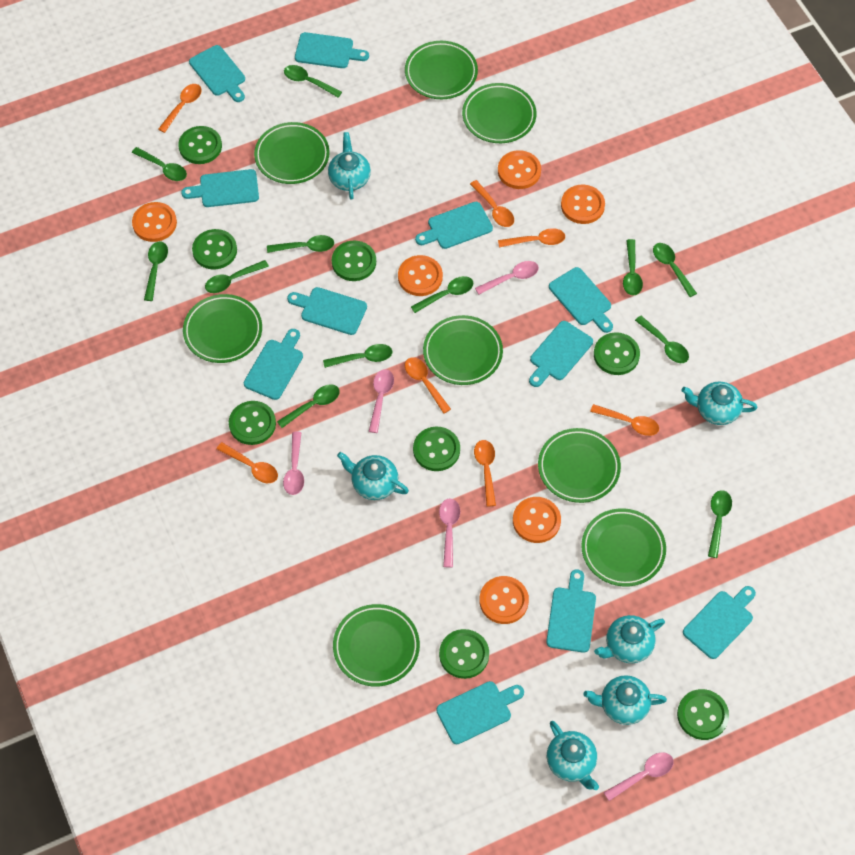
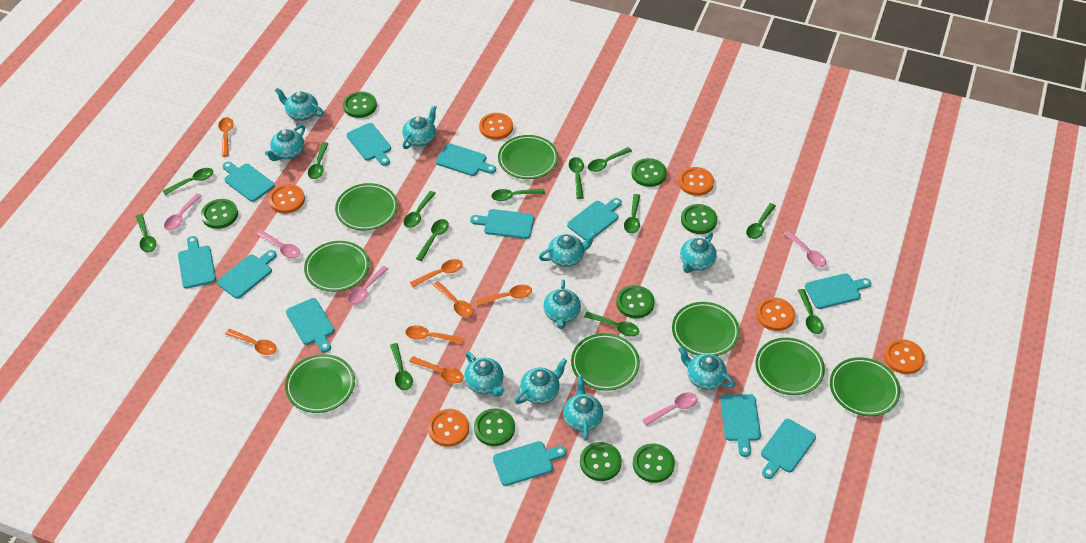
green spoon: 12 -> 13
turquoise cutting board: 11 -> 12
turquoise teapot: 6 -> 10

